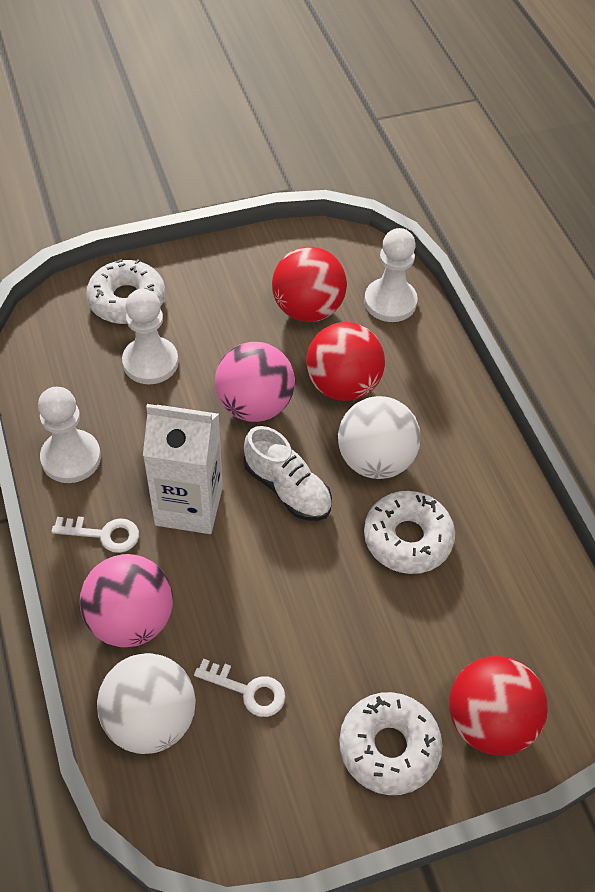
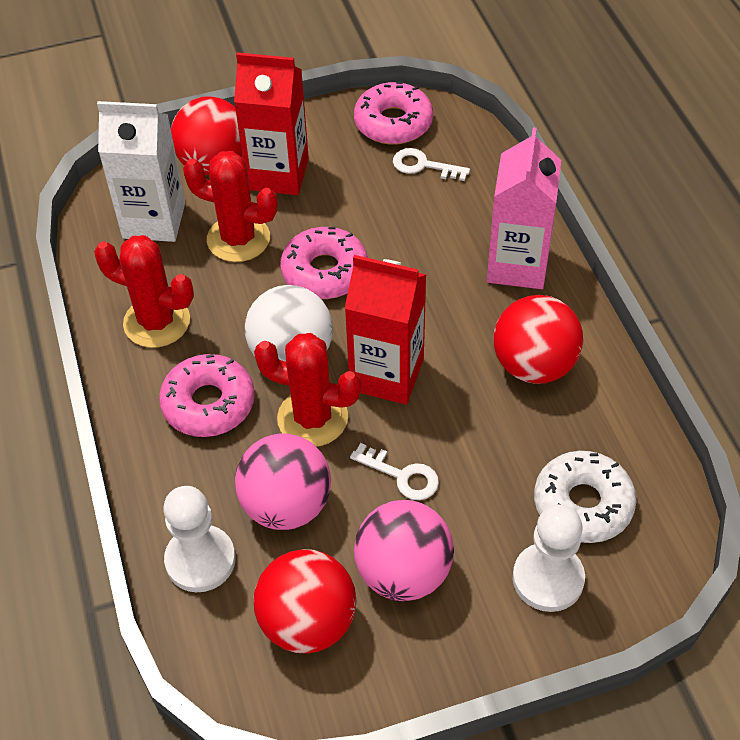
pink carton: 0 -> 1
pink donut: 0 -> 3
red cactus: 0 -> 3
red carton: 0 -> 2
white ball: 2 -> 1
white donut: 3 -> 1
white pawn: 3 -> 2
white shoe: 1 -> 0

